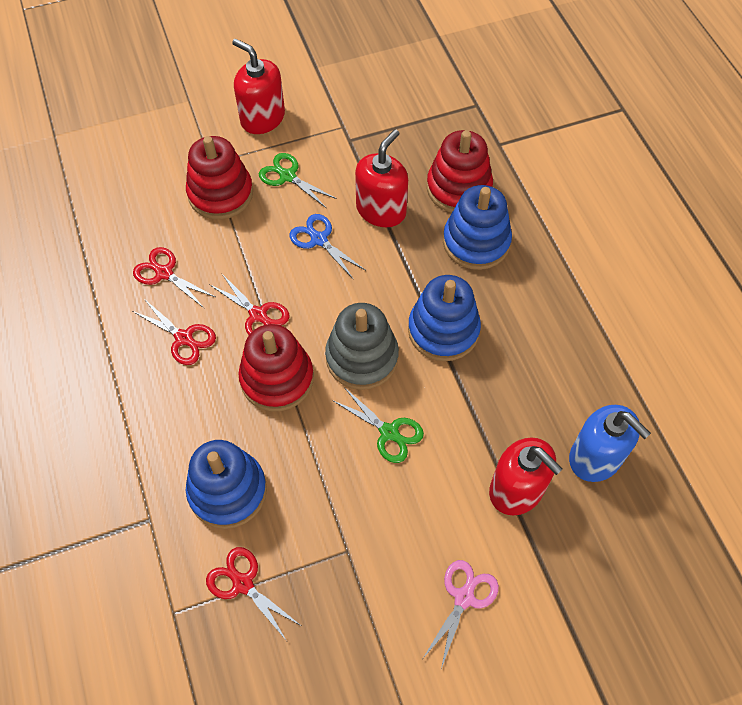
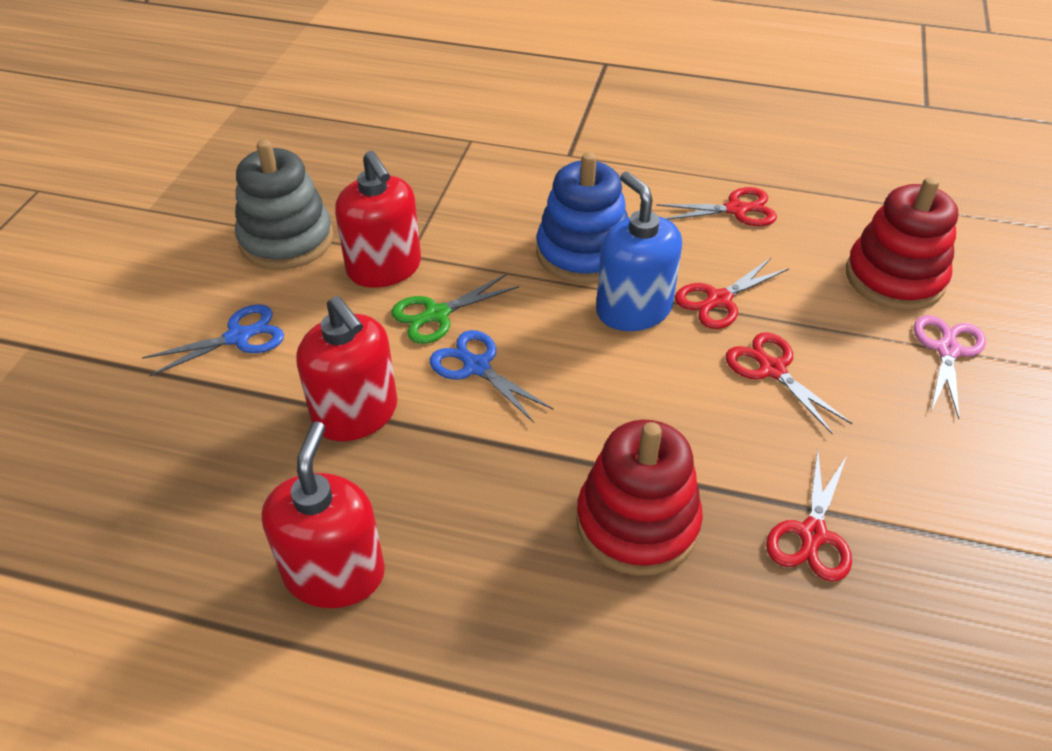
blue scissors: 1 -> 2
blue stacking toy: 3 -> 1
green scissors: 2 -> 1
red stacking toy: 3 -> 2

